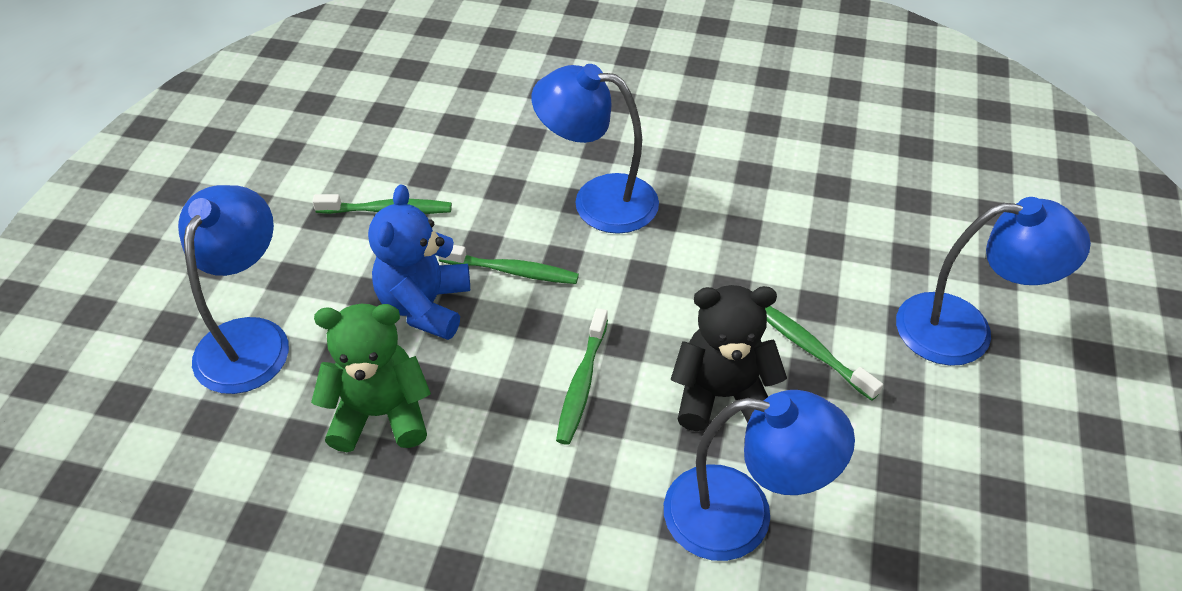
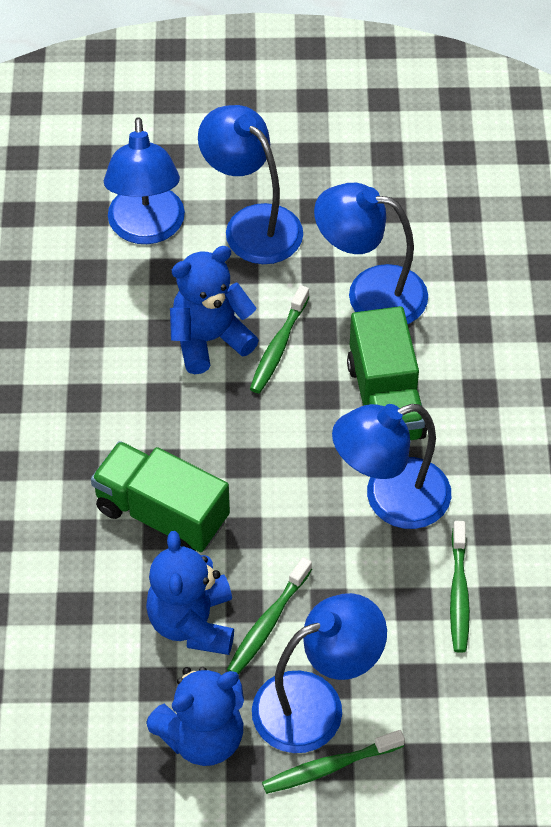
black teddy bear: 1 -> 0
blue lamp: 4 -> 5
blue teddy bear: 1 -> 3
green teddy bear: 1 -> 0
green truck: 0 -> 2

